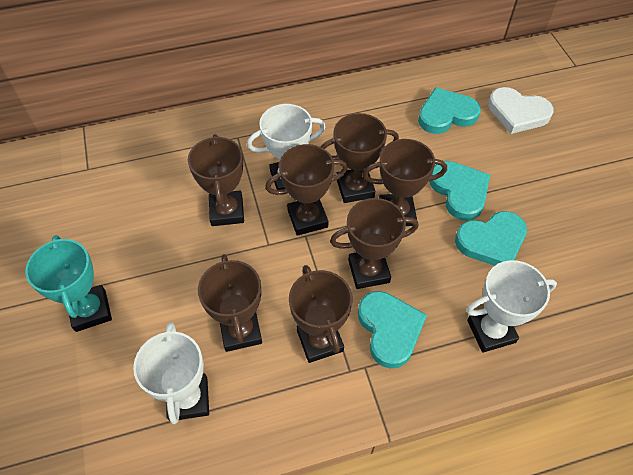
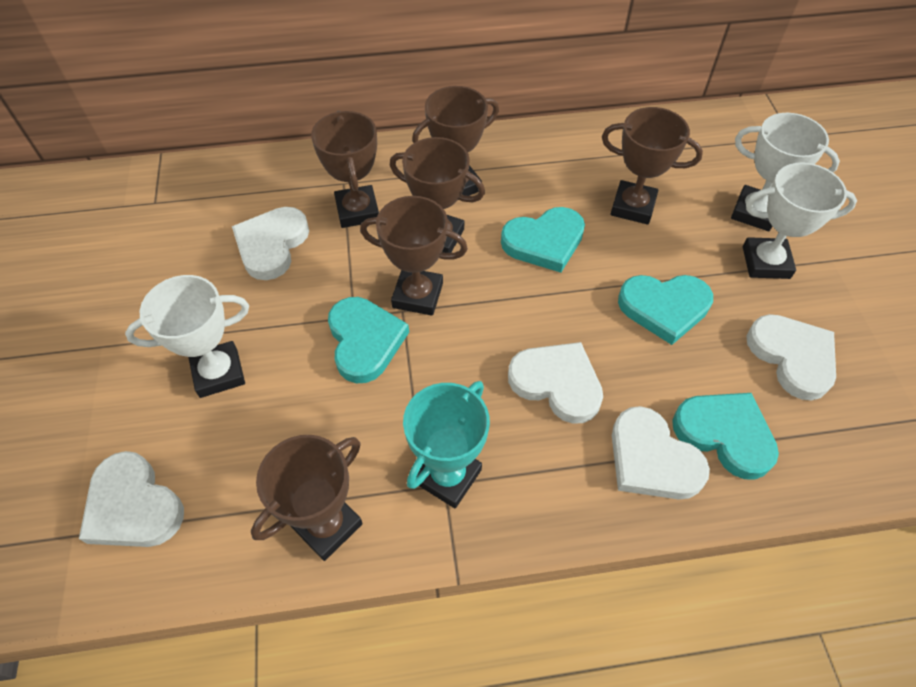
brown trophy: 7 -> 6
white heart: 1 -> 5

